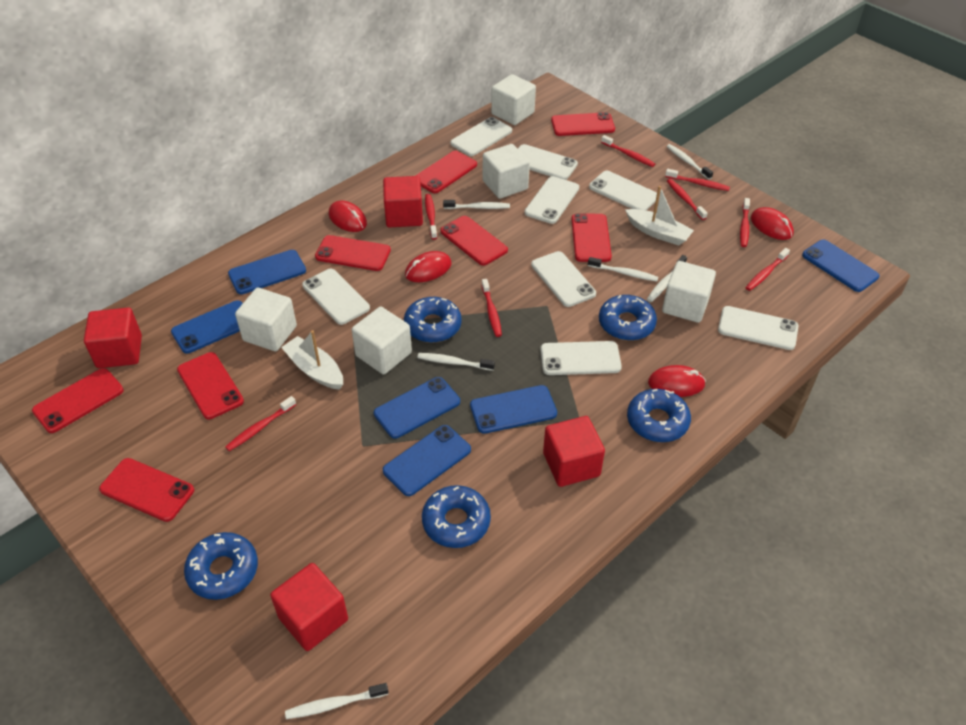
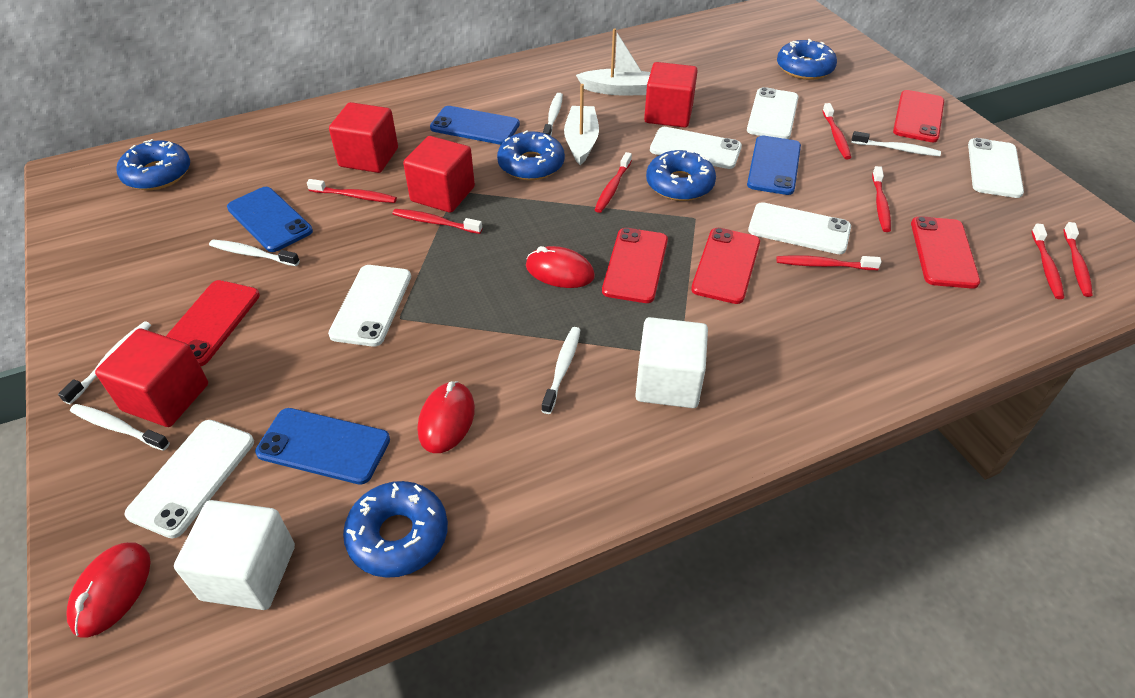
blue phone: 6 -> 4
red mouse: 4 -> 3
red phone: 8 -> 5
white cube: 5 -> 2
white phone: 8 -> 6

